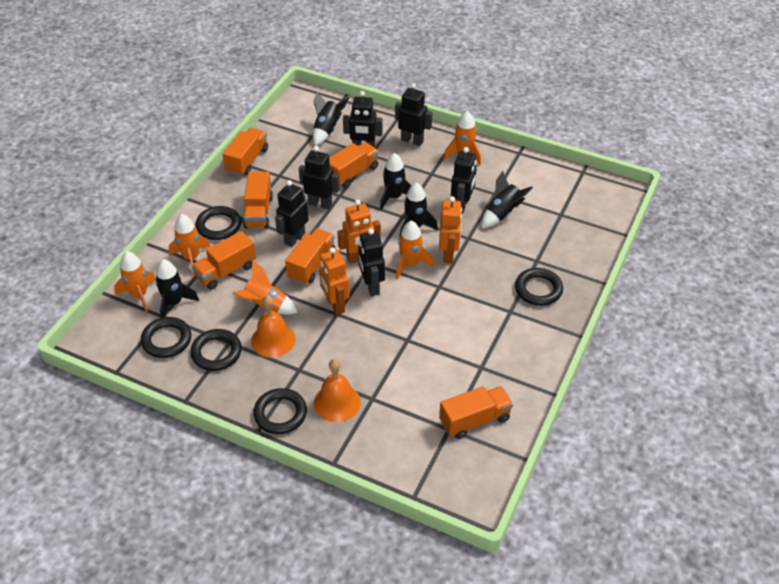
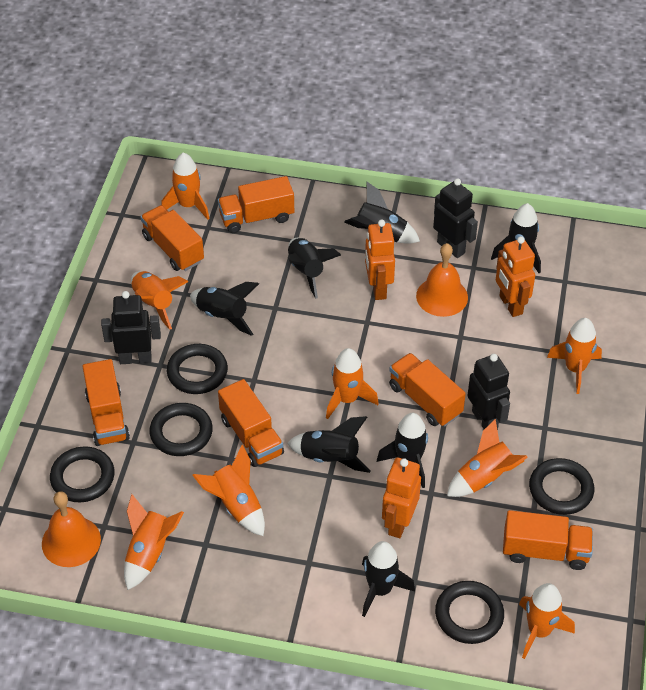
black robot: 6 -> 3
black rocket: 5 -> 7
orange rocket: 5 -> 8

